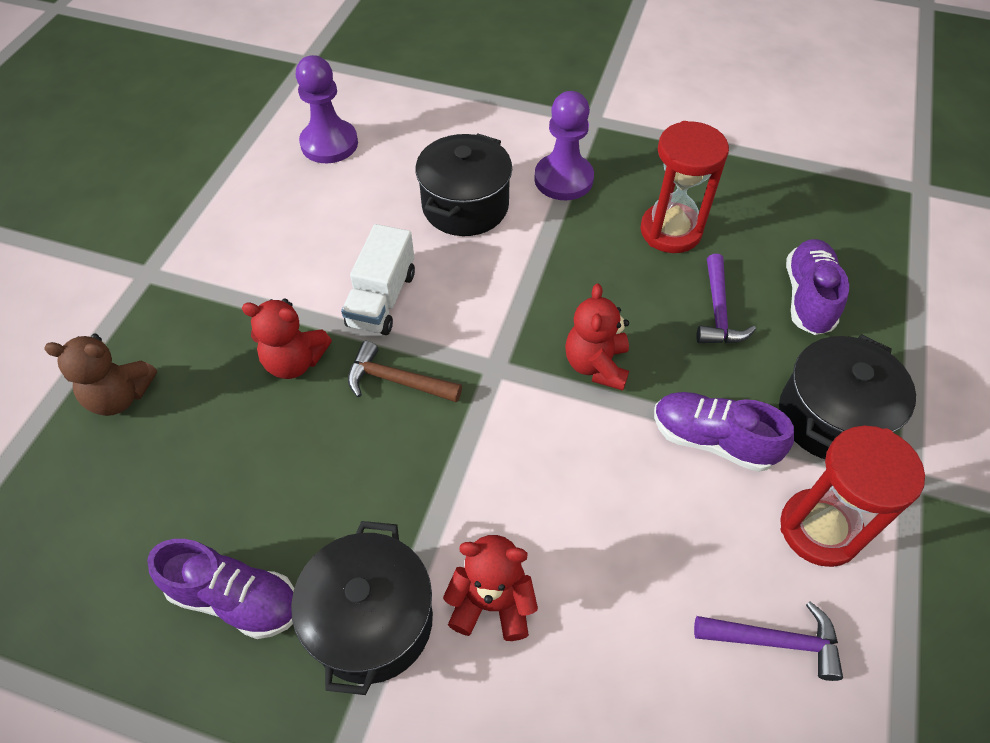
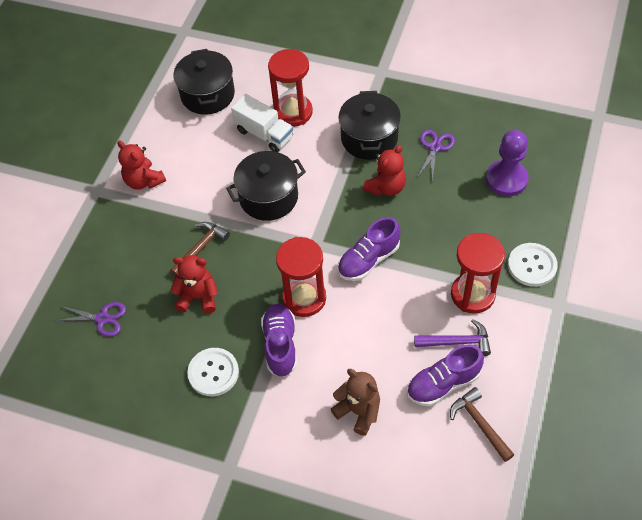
brown hammer: 1 -> 2
purple hammer: 2 -> 1
purple pawn: 2 -> 1
purple scissors: 0 -> 2
red hourglass: 2 -> 3
white button: 0 -> 2

